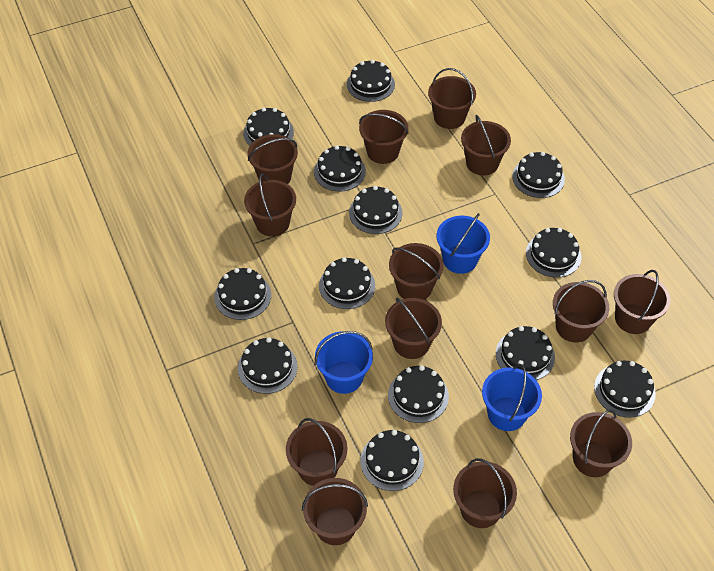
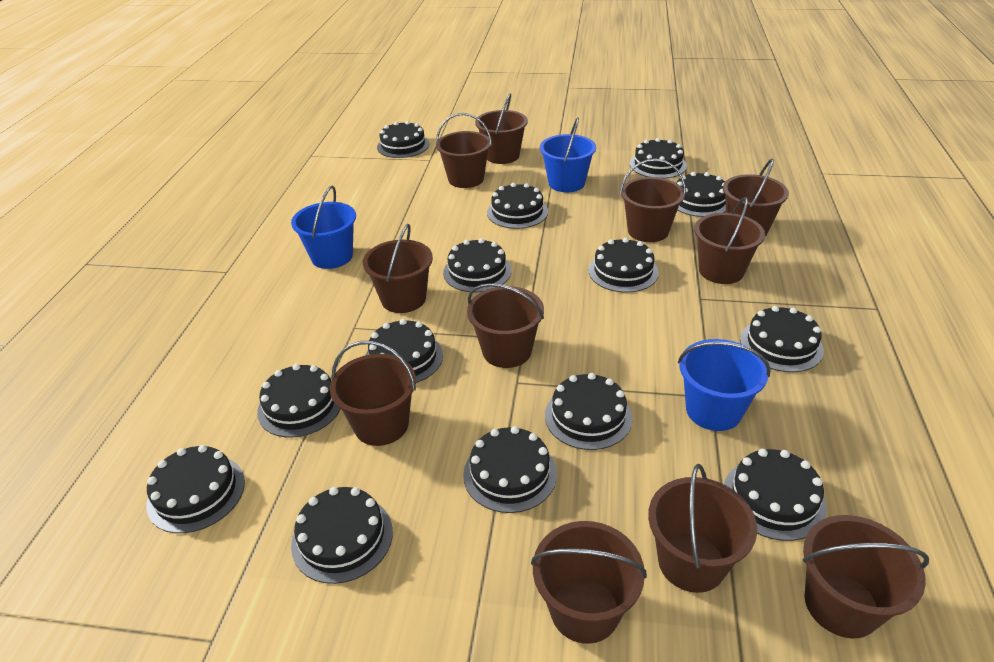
black cake: 13 -> 14
brown bucket: 13 -> 11

